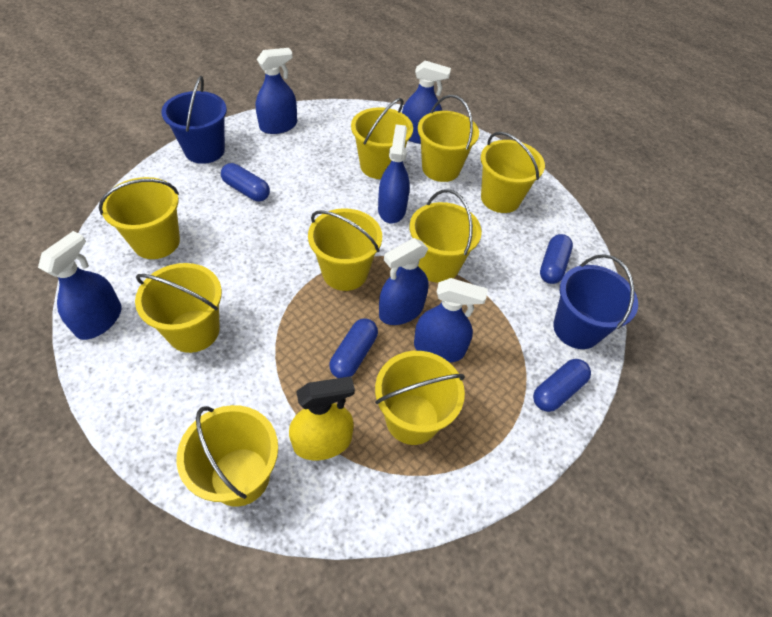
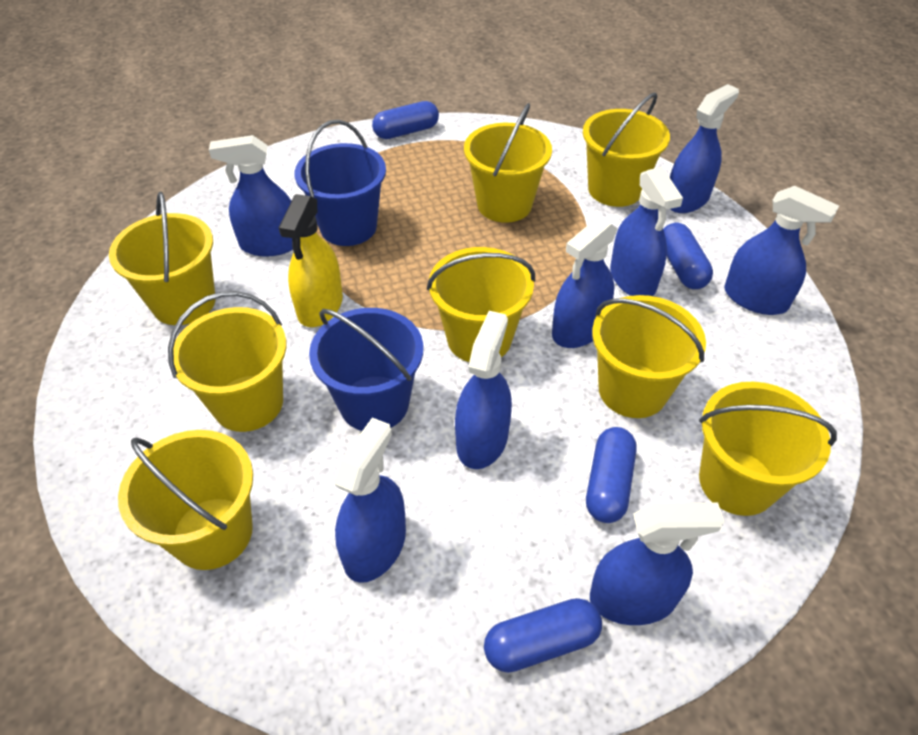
blue spray bottle: 6 -> 8
yellow bucket: 9 -> 8

